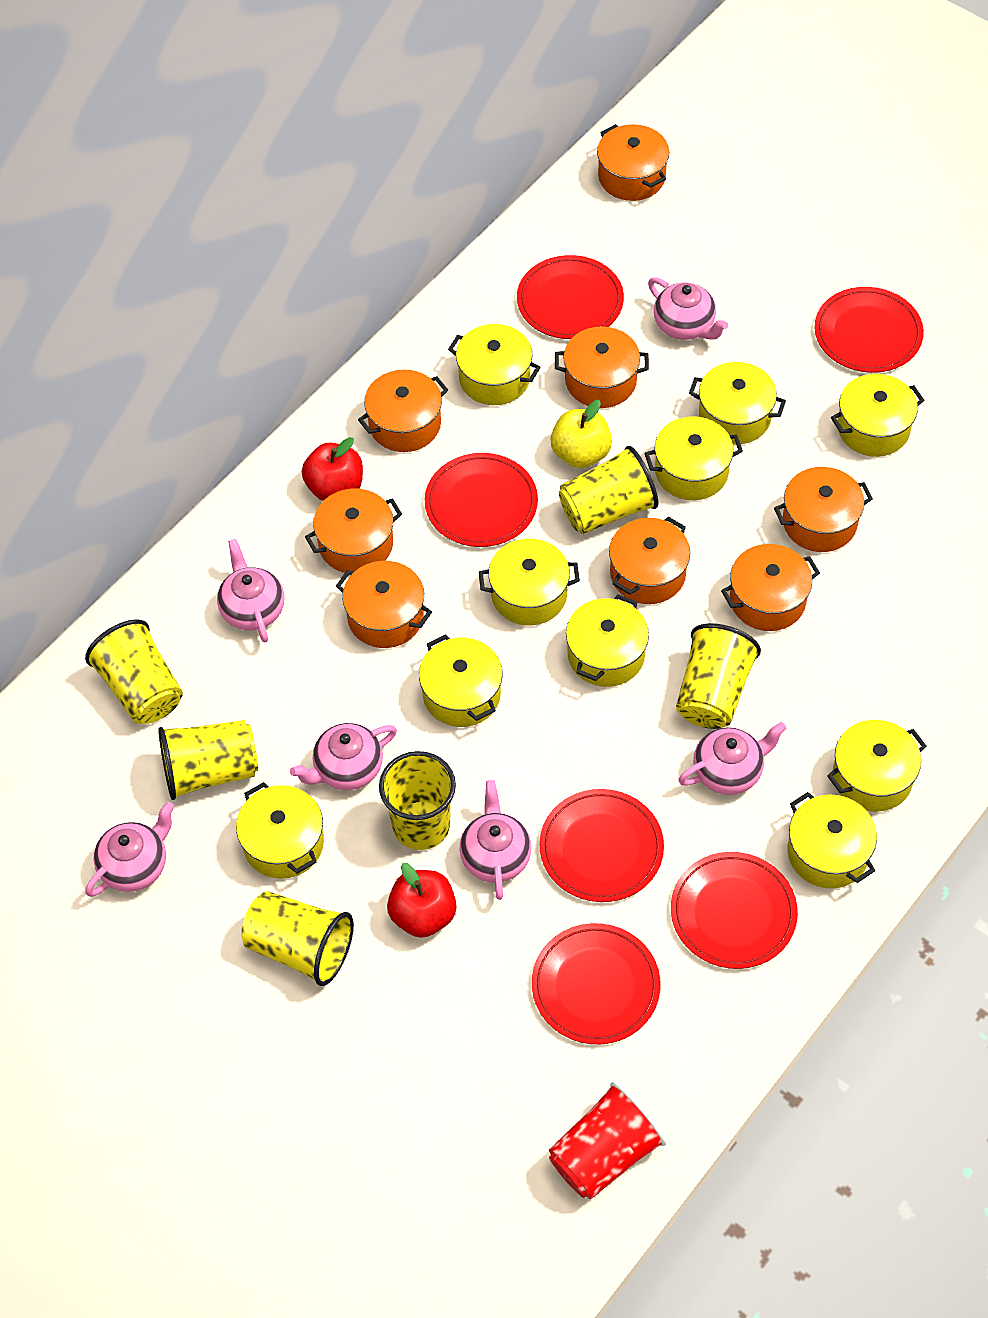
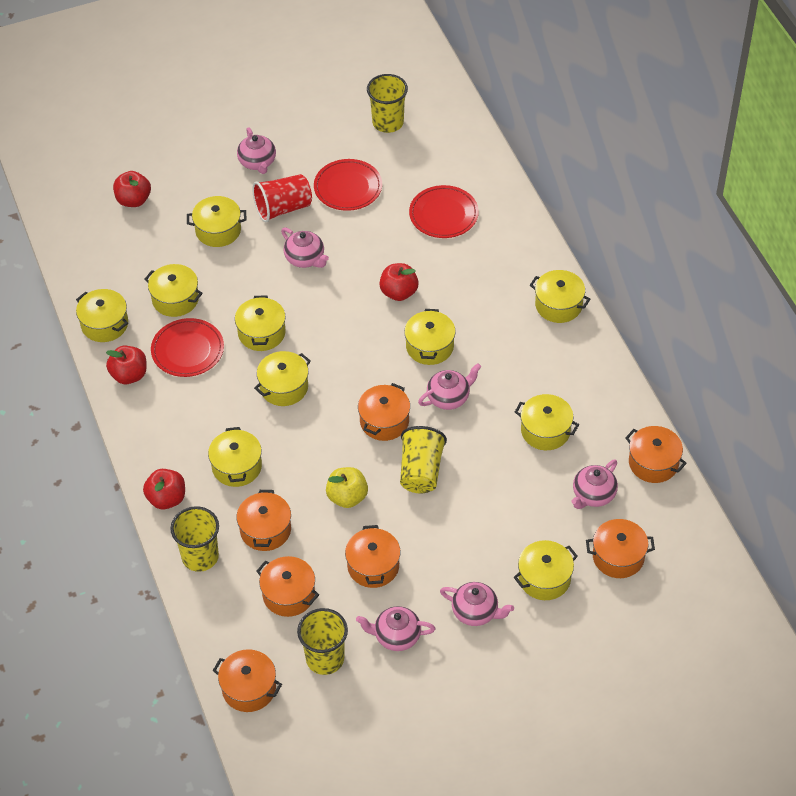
orange pot: 8 -> 7
red apple: 2 -> 4
red plate: 6 -> 3
yellow cup: 6 -> 4

